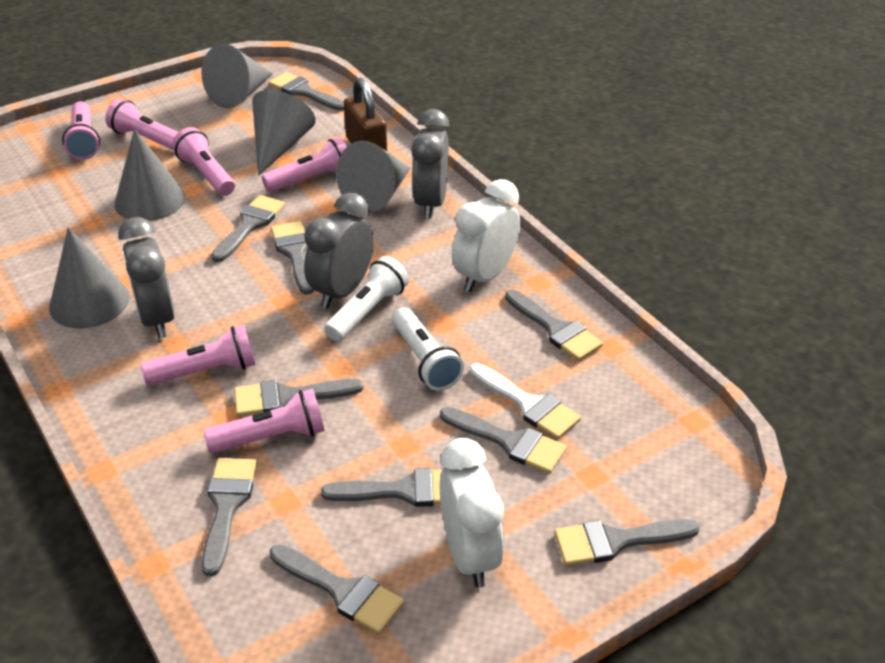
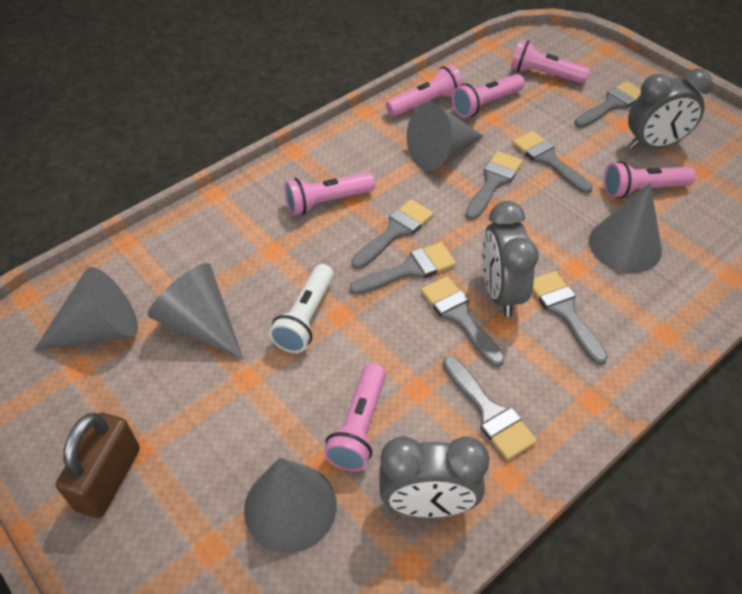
grey brush: 10 -> 8
white brush: 1 -> 0
white clock: 2 -> 0
white flashlight: 2 -> 1

